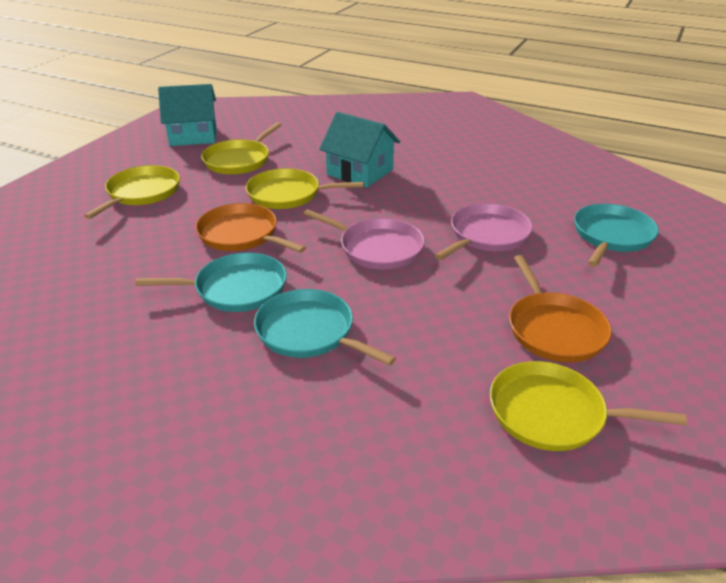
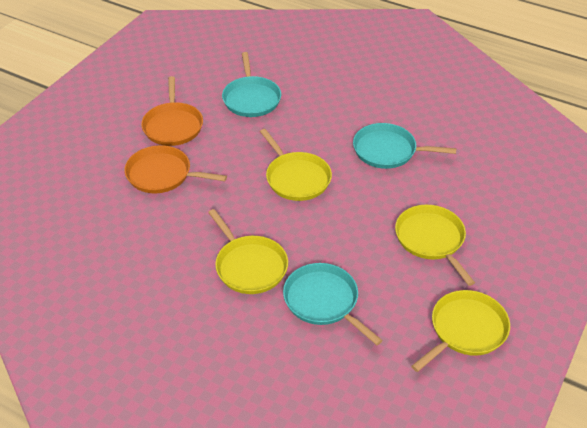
pink pan: 2 -> 0
turquoise house: 2 -> 0

